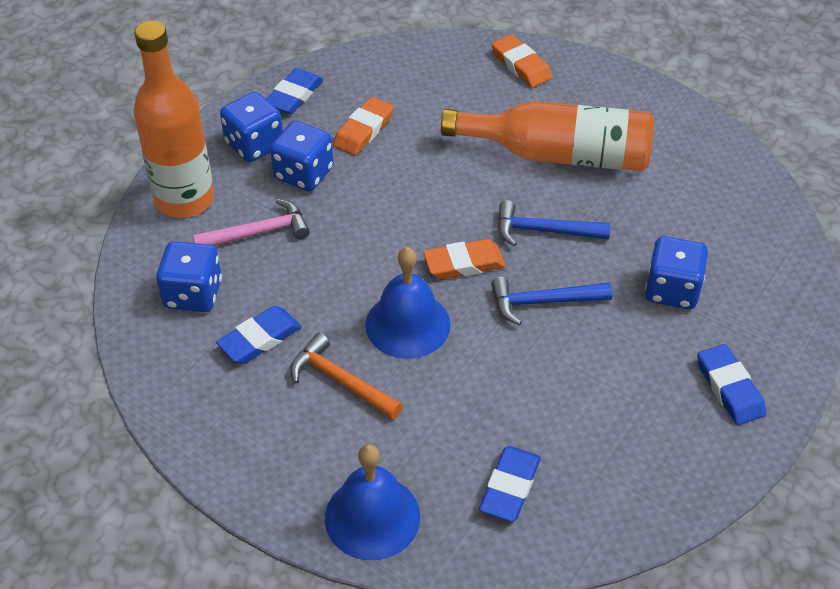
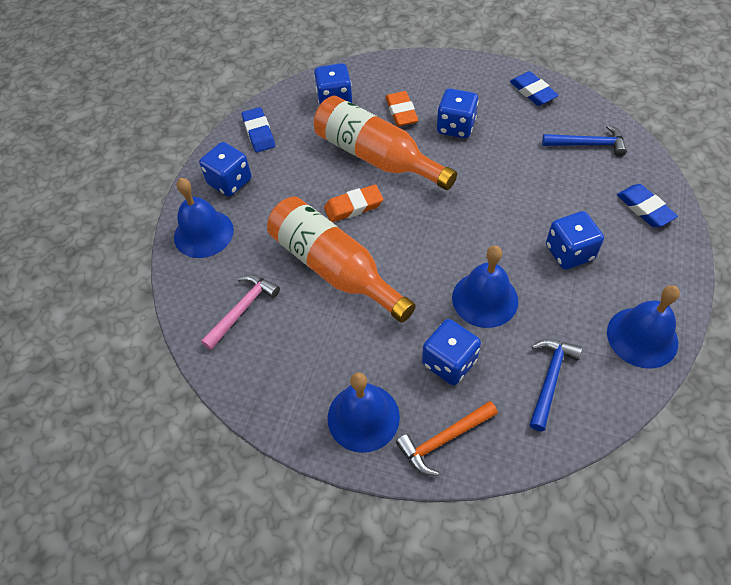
blue bell: 2 -> 4
blue dice: 4 -> 5
blue eraser: 4 -> 3
orange eraser: 3 -> 2

